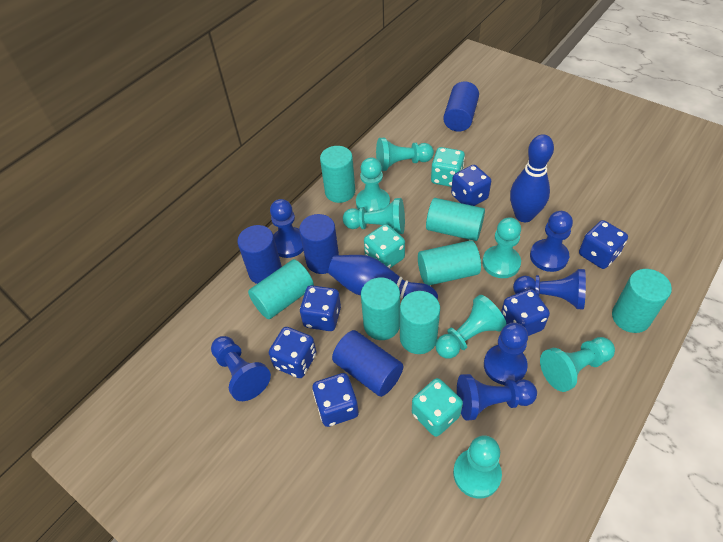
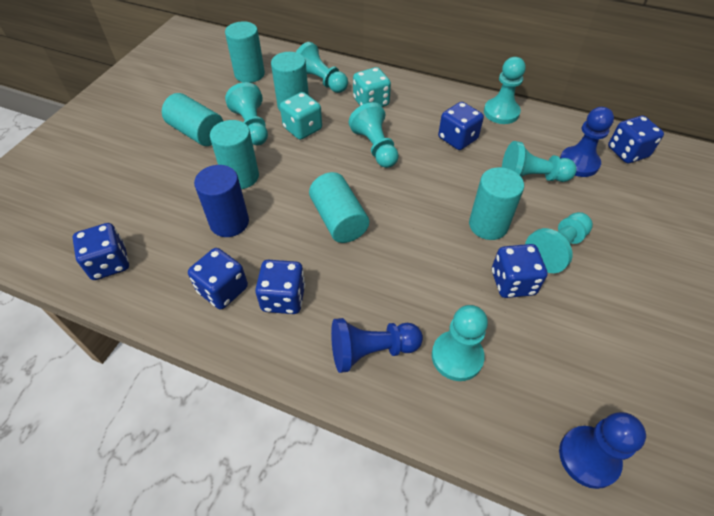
blue bowling pin: 2 -> 0
blue cylinder: 4 -> 1
blue pawn: 6 -> 3
turquoise cylinder: 7 -> 6
turquoise dice: 3 -> 2

